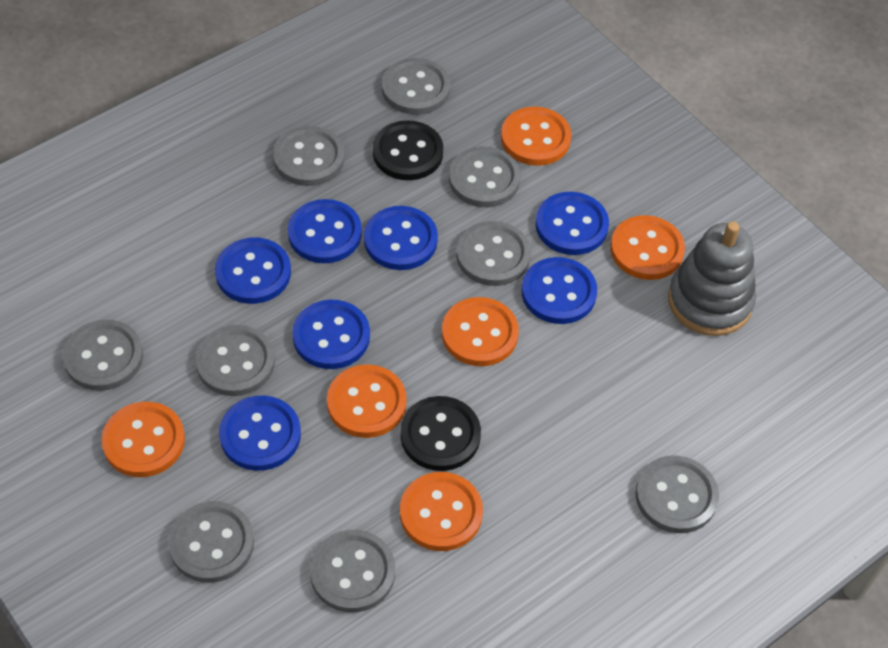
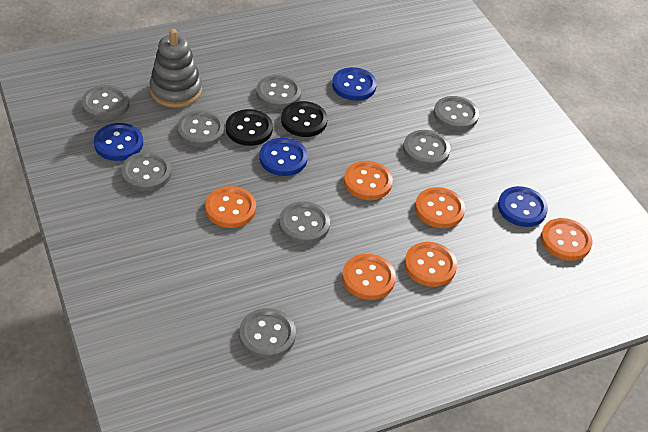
blue button: 7 -> 4
grey button: 9 -> 8

